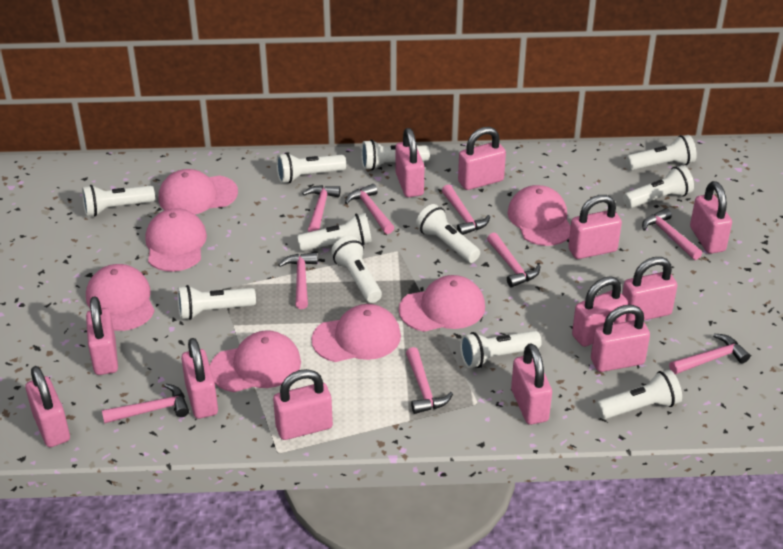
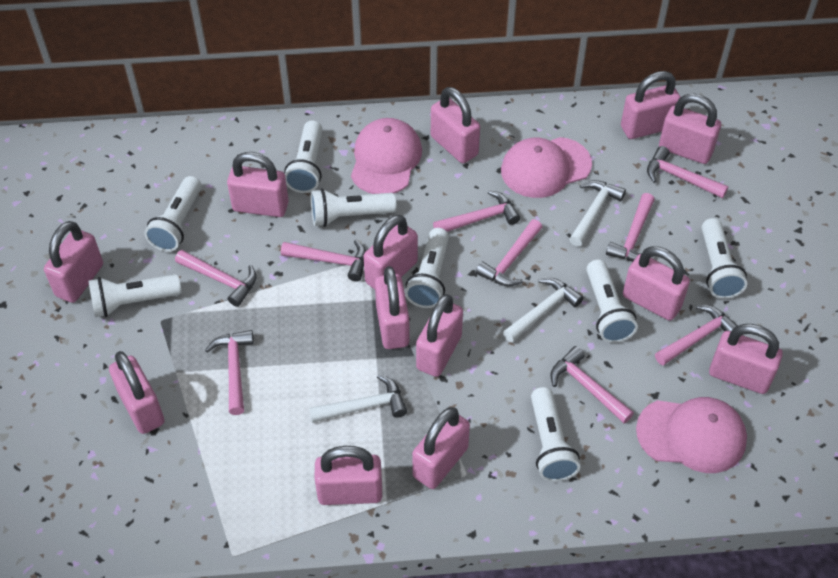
pink cap: 7 -> 3
pink padlock: 12 -> 13
white flashlight: 11 -> 8
white hammer: 0 -> 3

